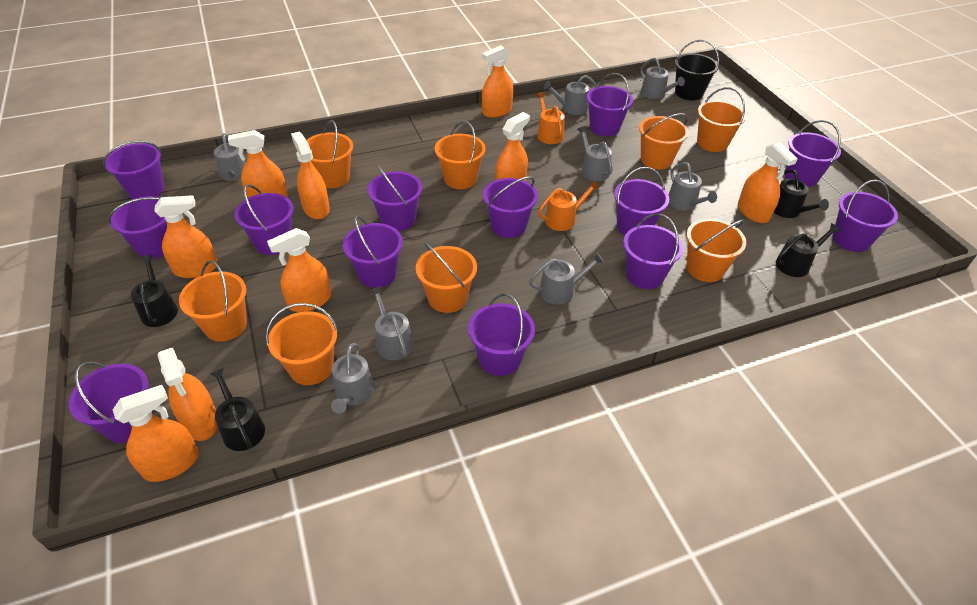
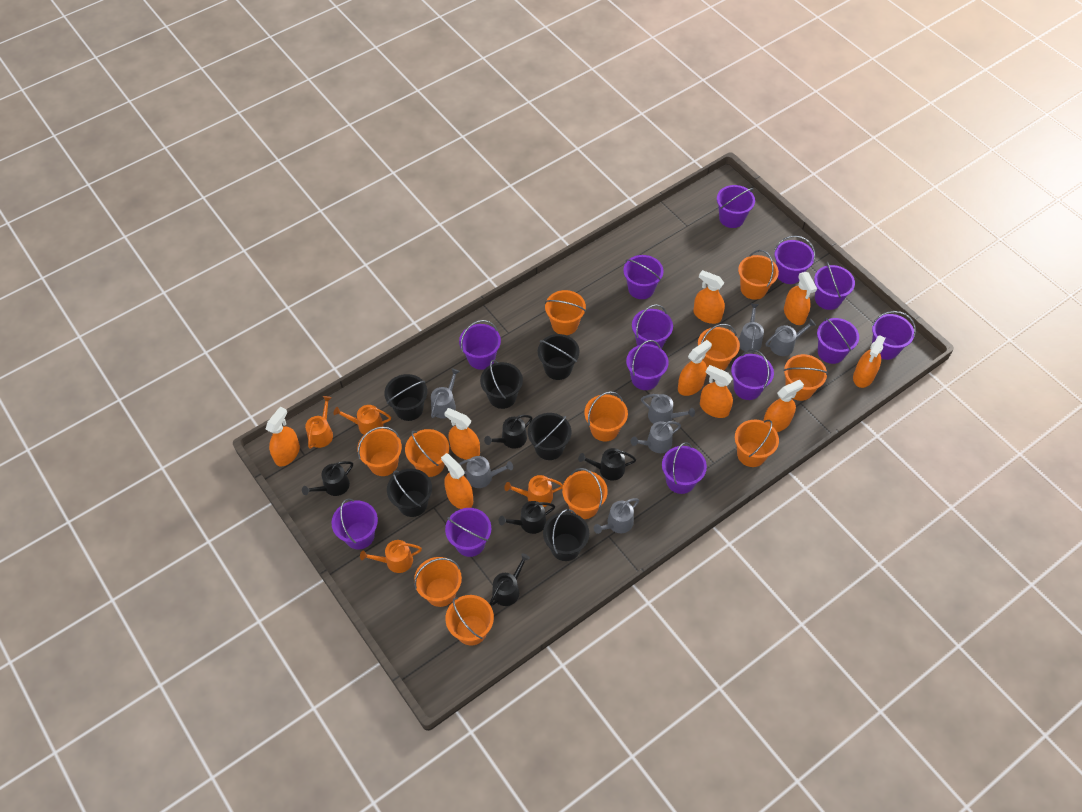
black bucket: 1 -> 6
black watering can: 4 -> 5
grey watering can: 8 -> 7
orange bucket: 8 -> 11
orange watering can: 2 -> 4

